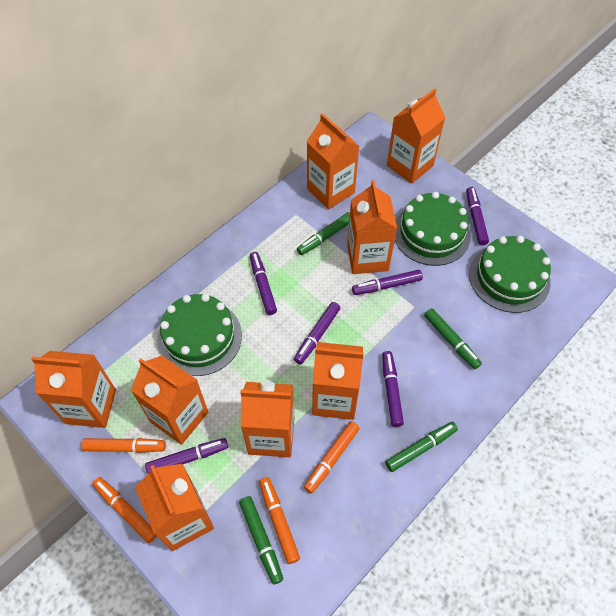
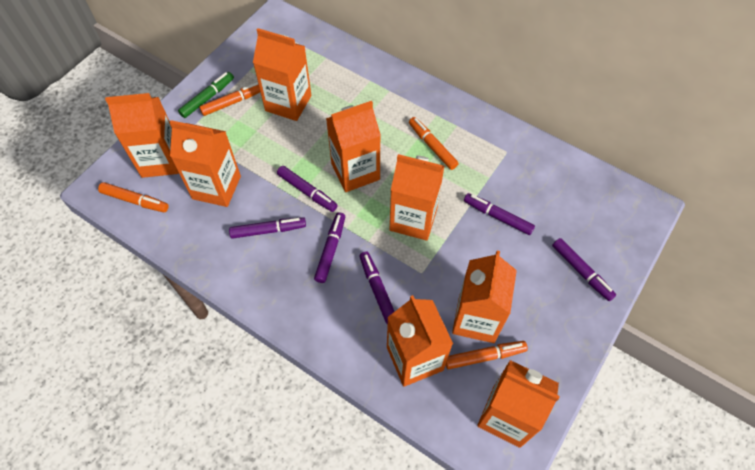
green cake: 3 -> 0
green marker: 4 -> 1

